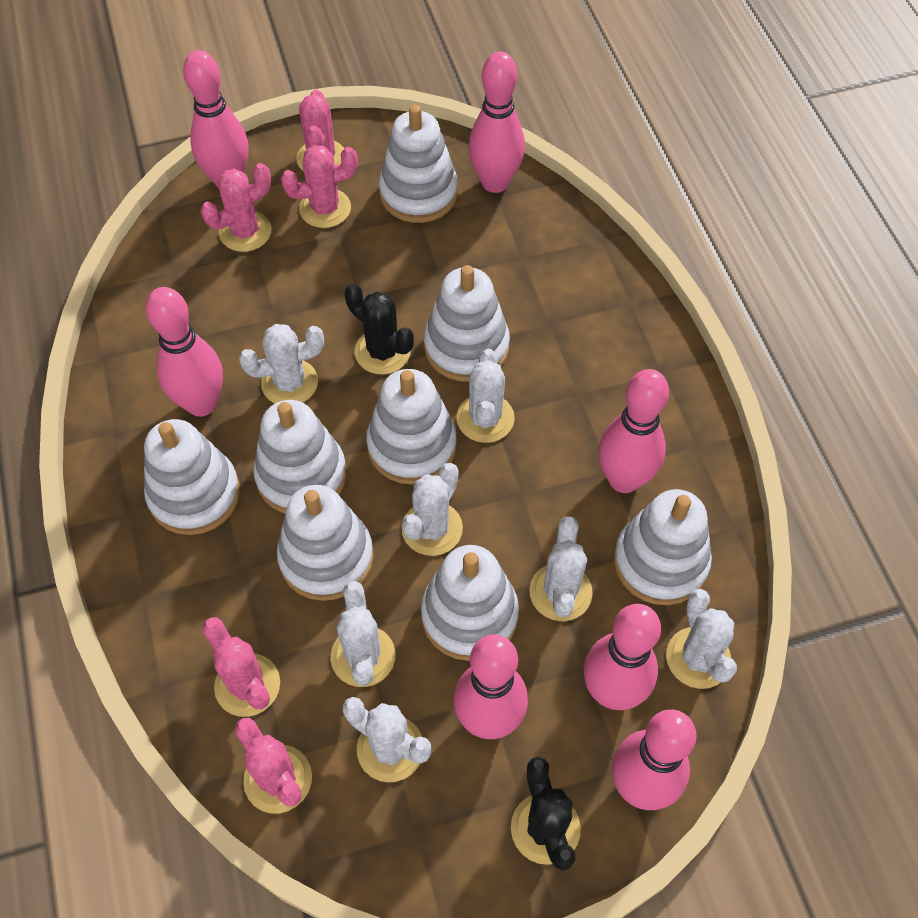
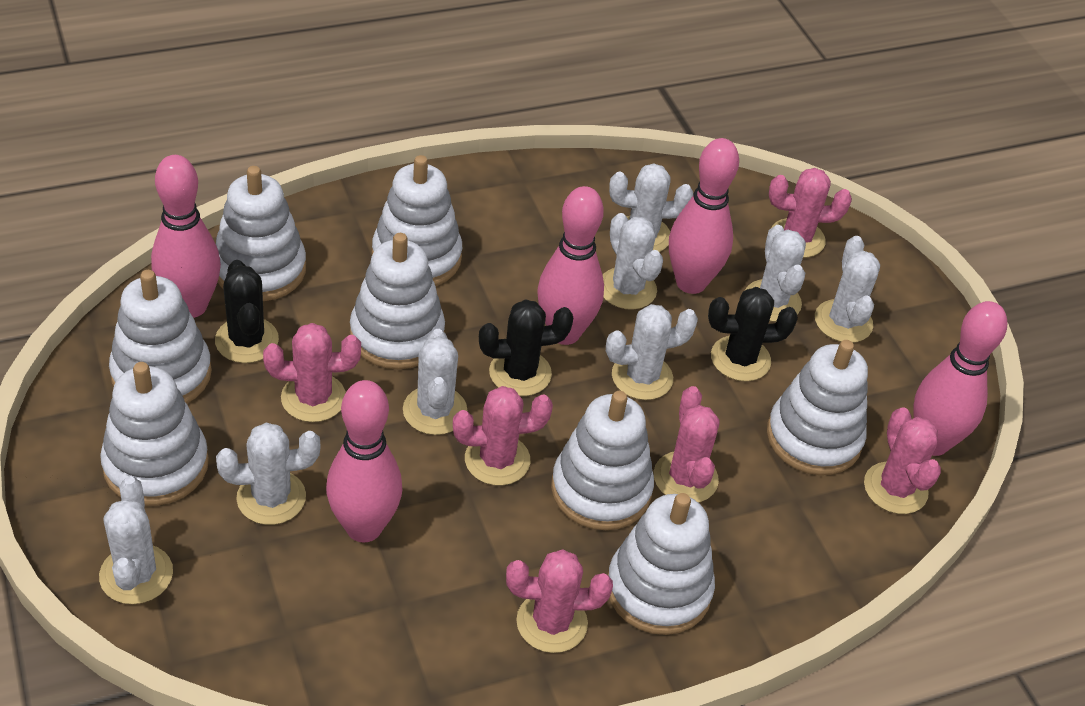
black cactus: 2 -> 3
pink bowling pin: 7 -> 5
pink cactus: 5 -> 6
white cactus: 7 -> 8

